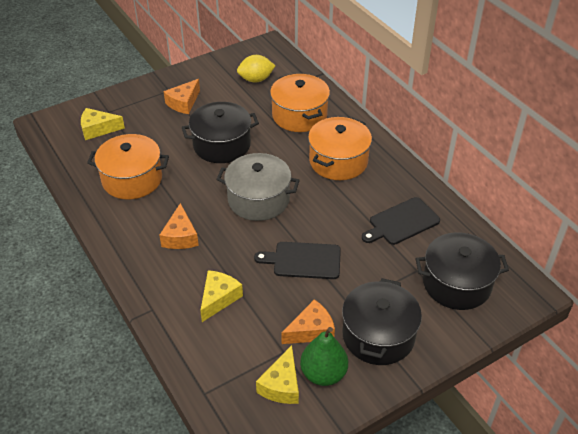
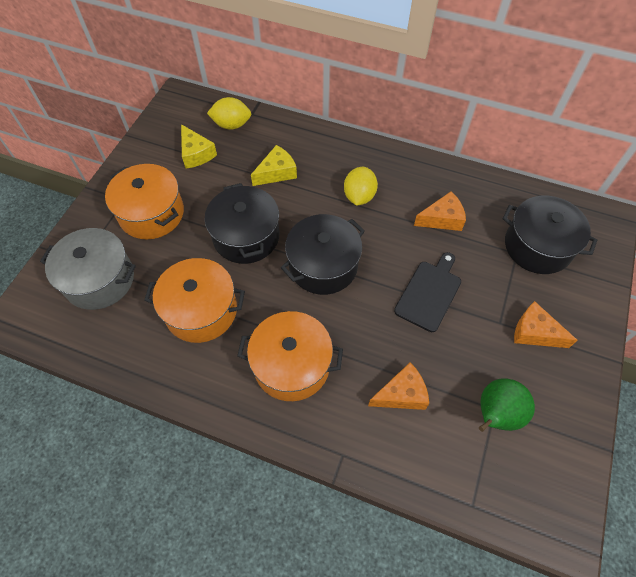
black cutting board: 2 -> 1
yellow cheese: 3 -> 2
yellow lemon: 1 -> 2

